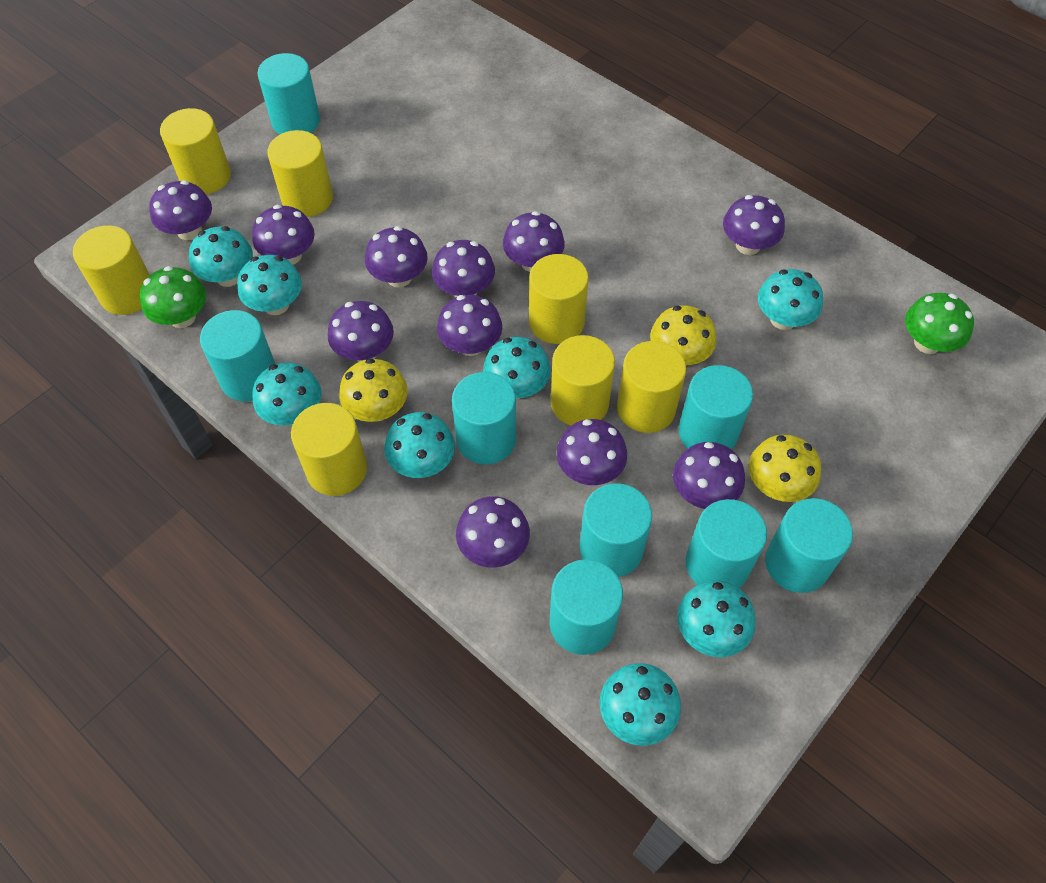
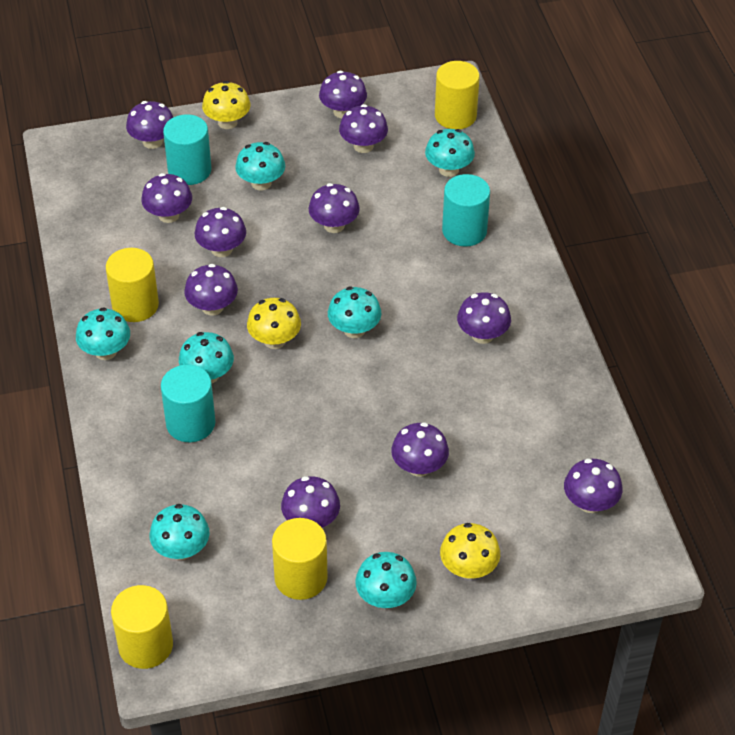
green mushroom: 2 -> 0
turquoise cylinder: 8 -> 3
turquoise mushroom: 8 -> 7
yellow cylinder: 7 -> 4

